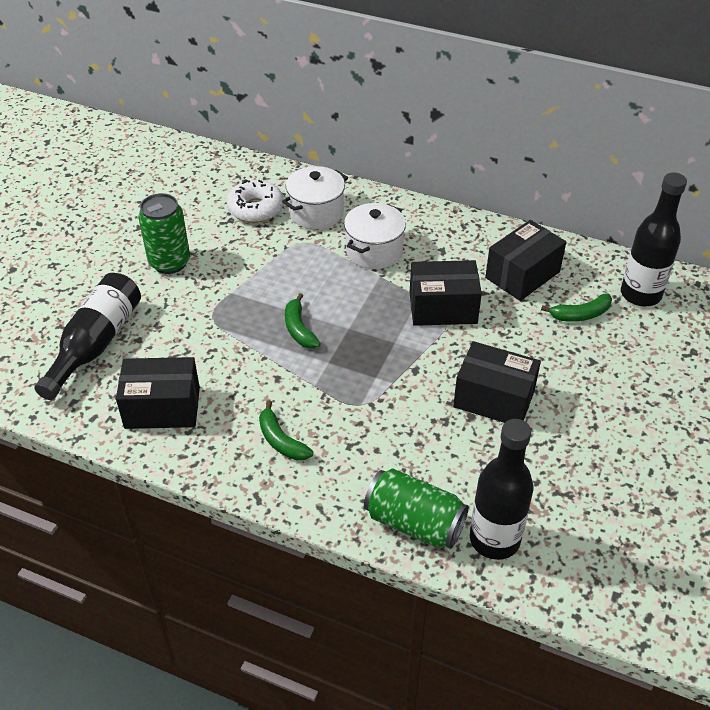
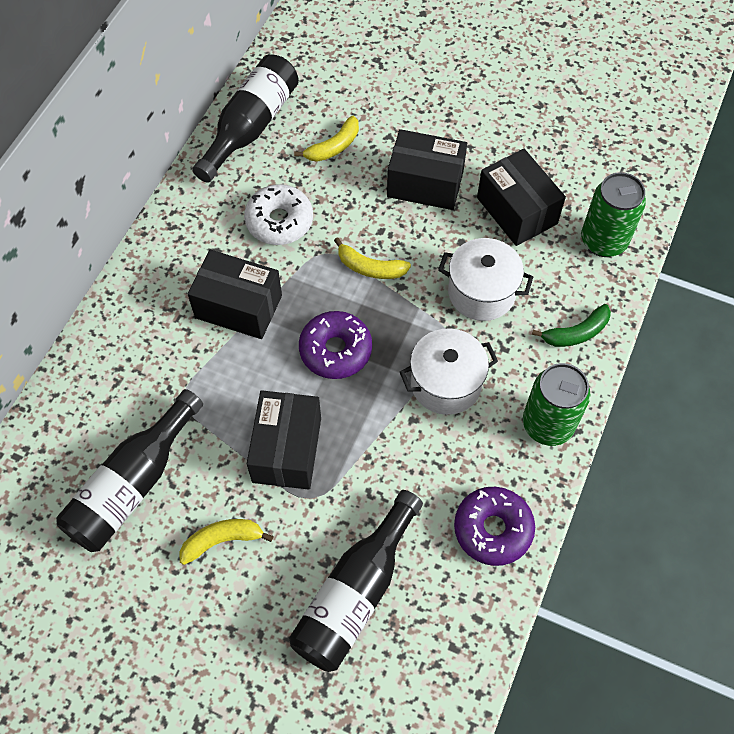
green banana: 3 -> 1
purple donut: 0 -> 2
yellow banana: 0 -> 3

